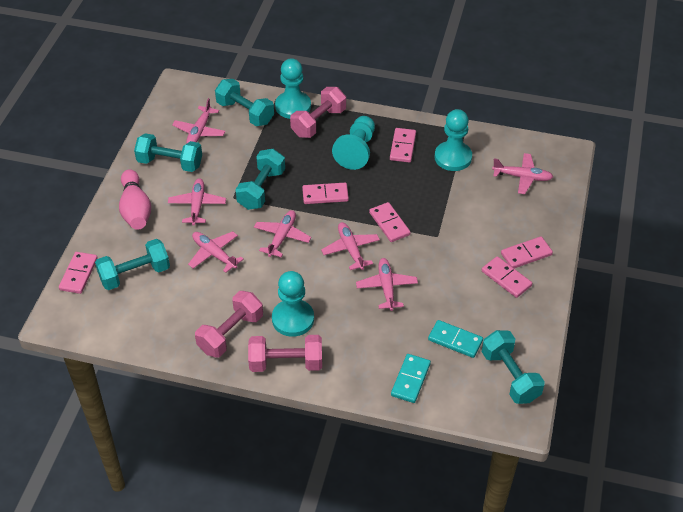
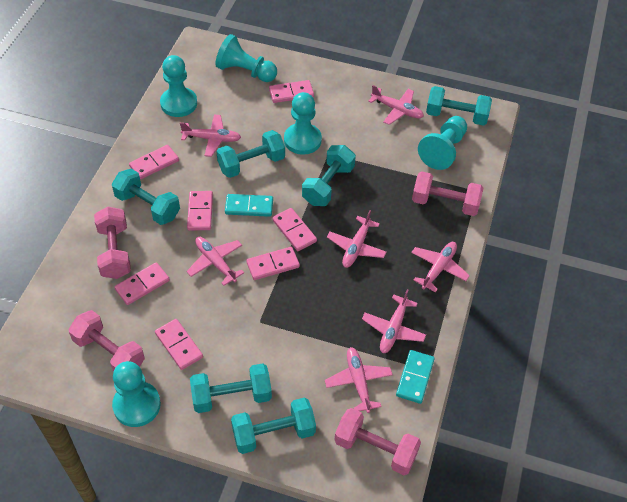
pink bowling pin: 1 -> 0
pink domino: 6 -> 7
pink dumbbell: 3 -> 4
turquoise dumbbell: 5 -> 6
turquoise pawn: 4 -> 5

